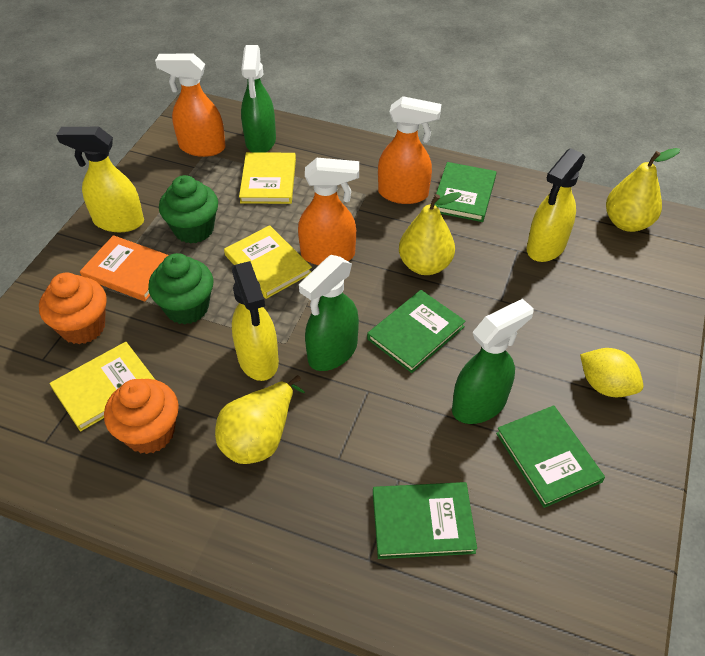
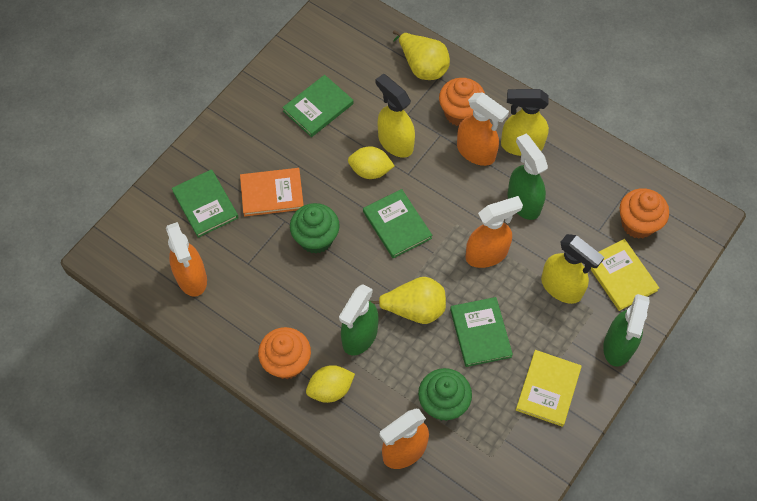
orange cupcake: 2 -> 3
orange spray bottle: 3 -> 4
yellow book: 3 -> 2
yellow lemon: 1 -> 2
yellow pear: 3 -> 2

